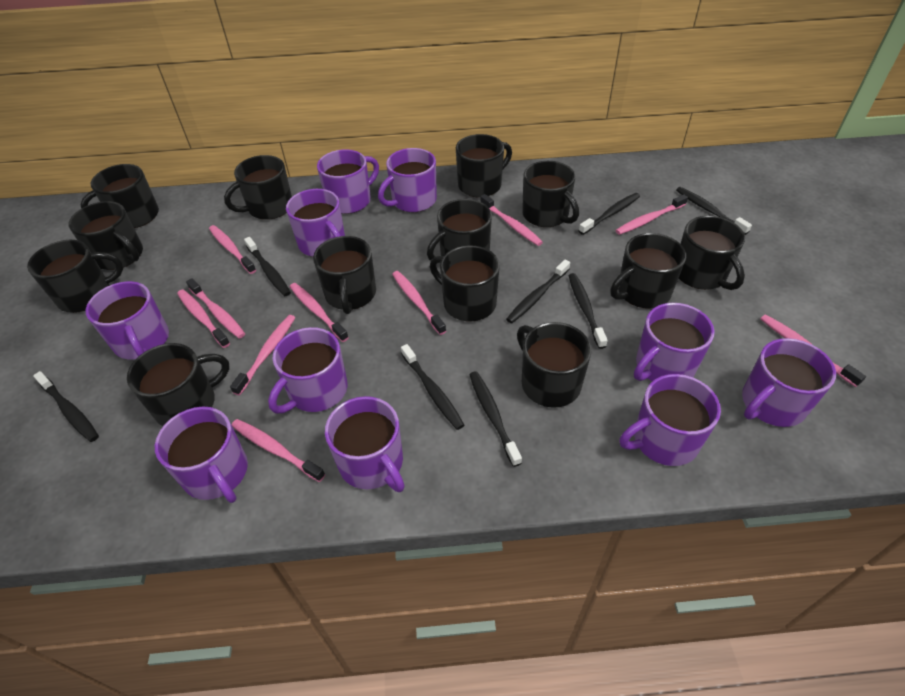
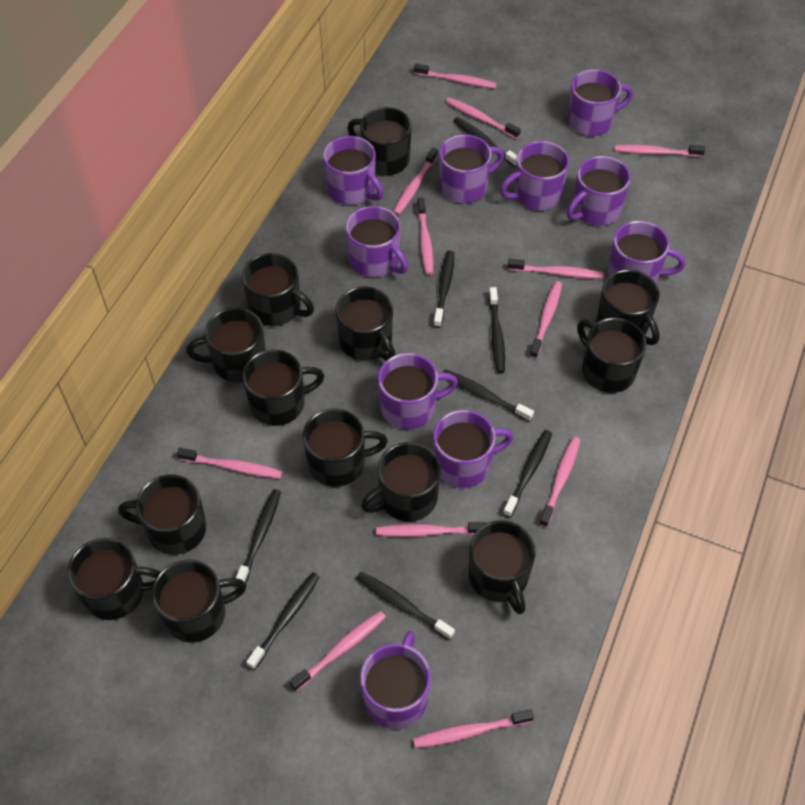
pink toothbrush: 10 -> 12

